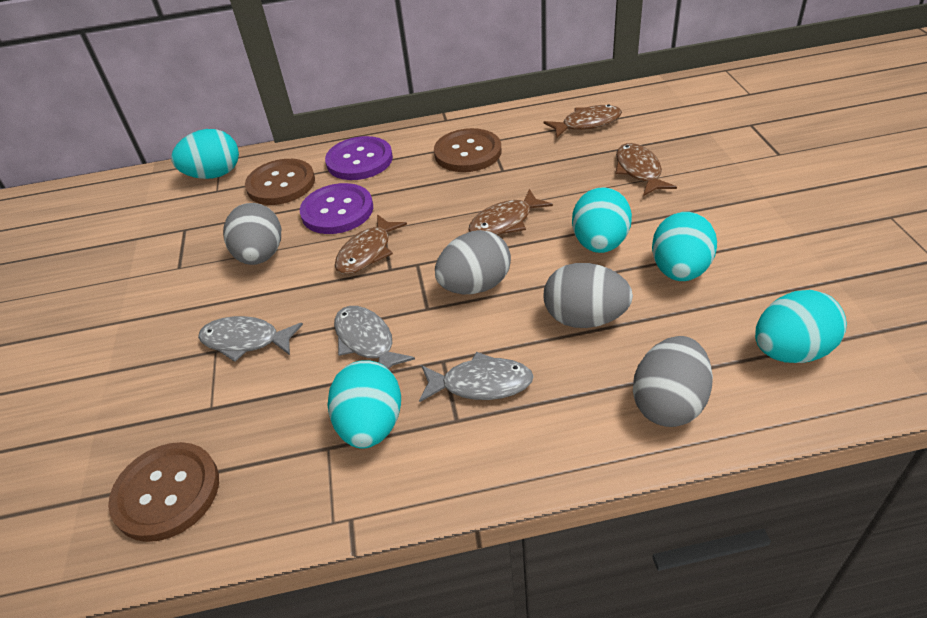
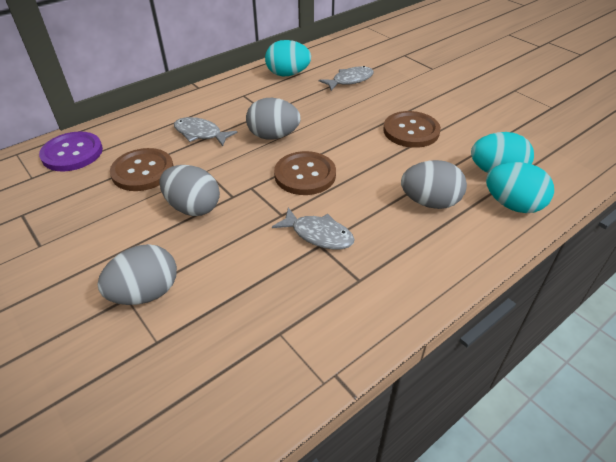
brown fish: 4 -> 0
purple button: 2 -> 1
turquoise egg: 5 -> 3

